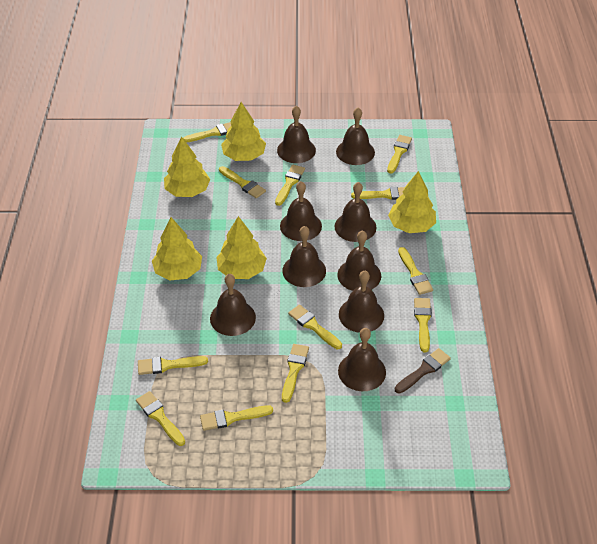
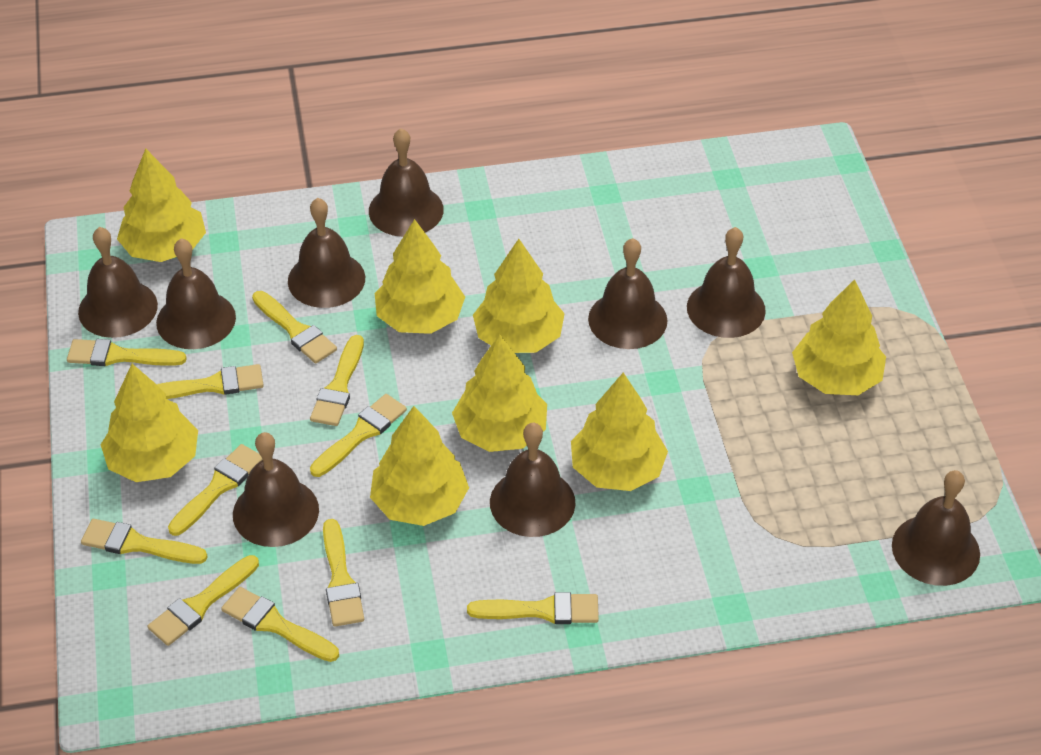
brown brush: 1 -> 0
yellow brush: 12 -> 11
yellow tree: 5 -> 8

